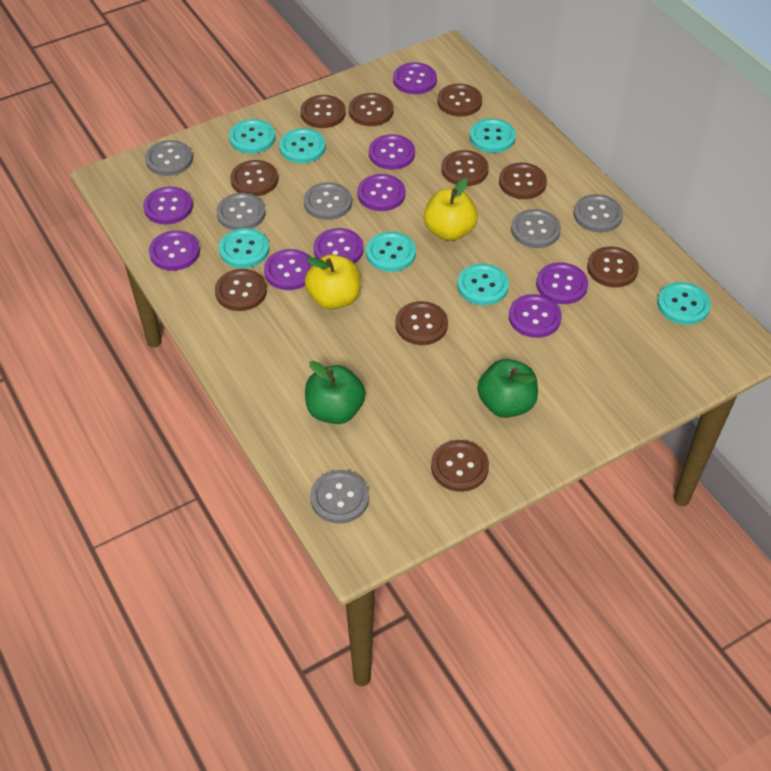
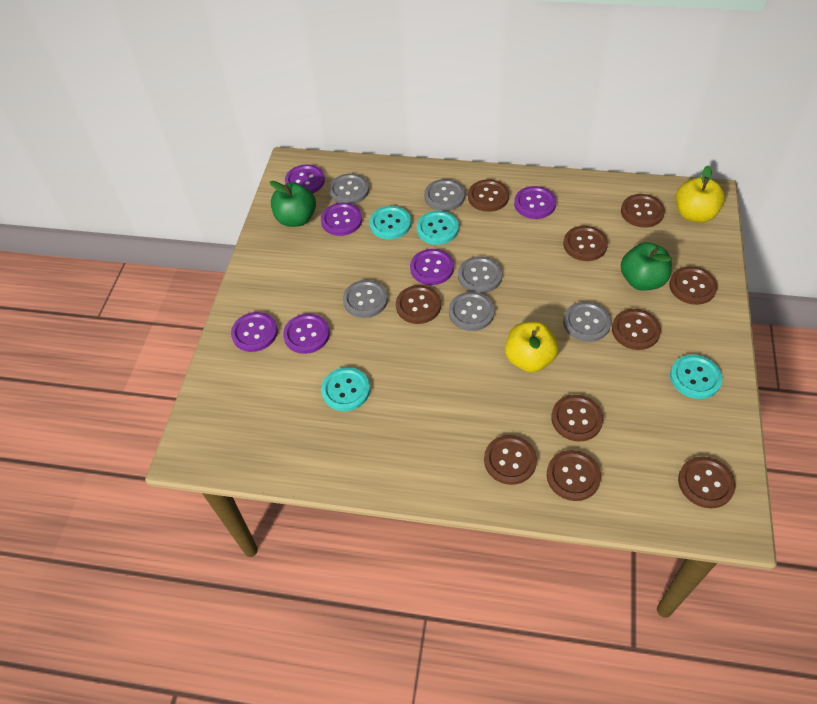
purple button: 9 -> 6
turquoise button: 7 -> 4

